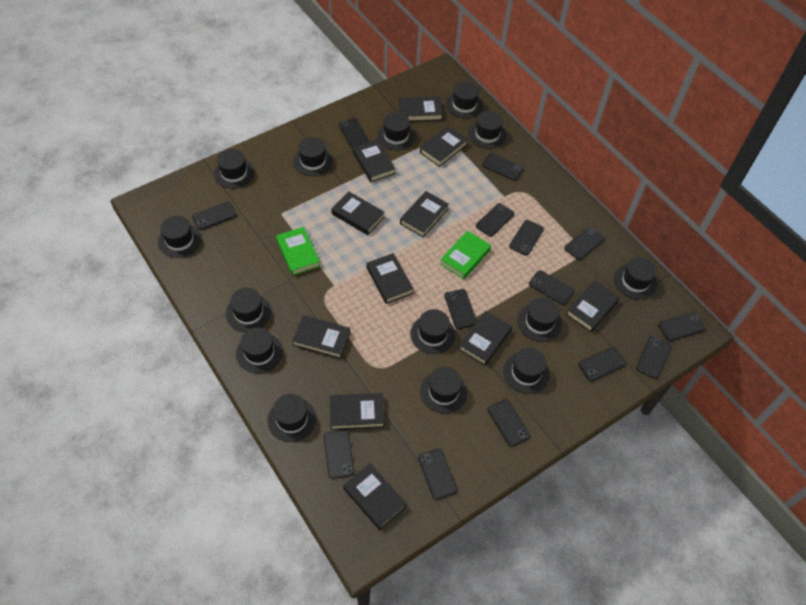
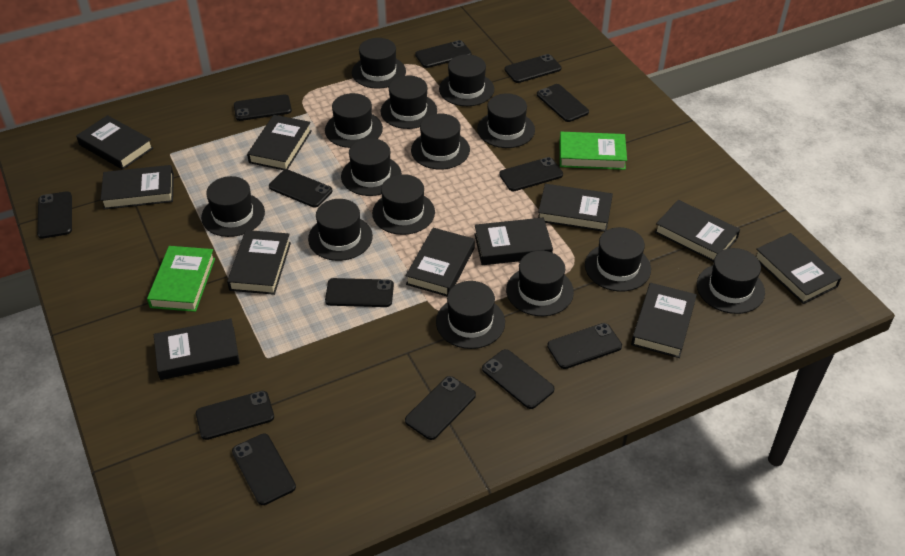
black phone: 14 -> 13

